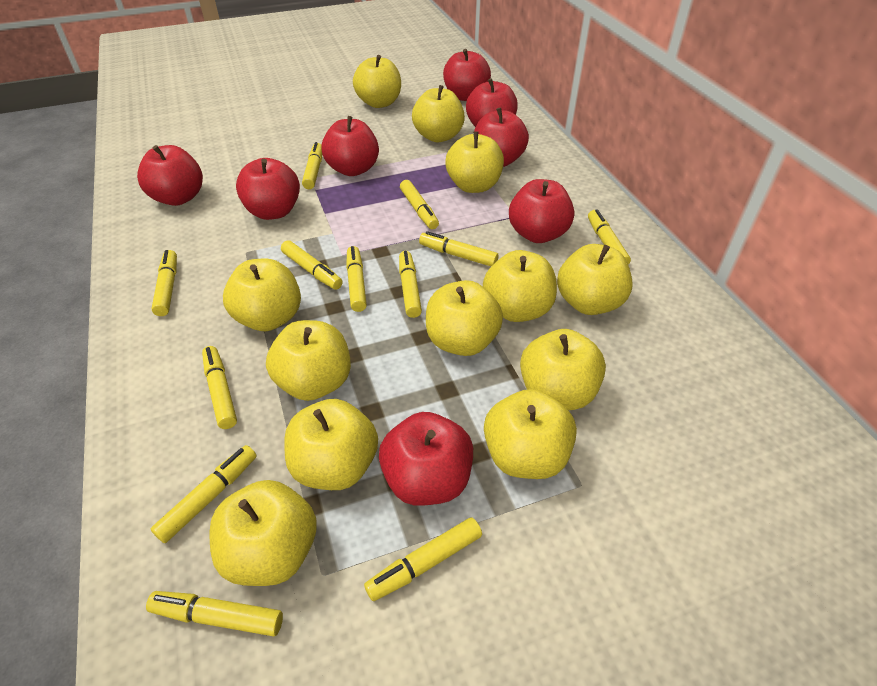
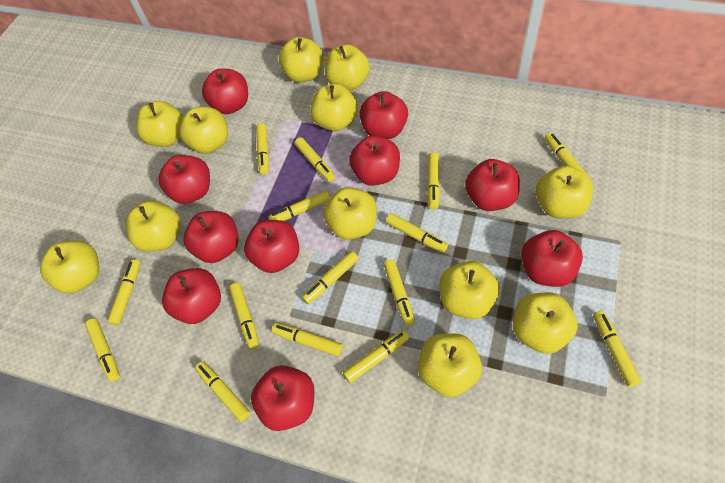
red apple: 8 -> 10
yellow marker: 12 -> 15

